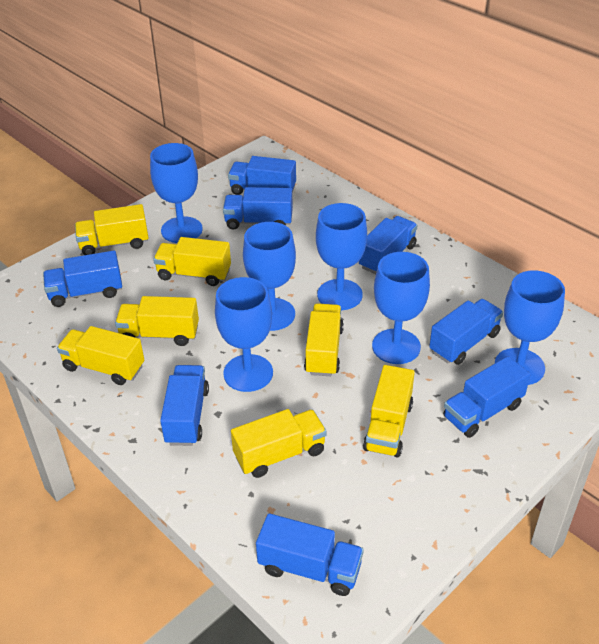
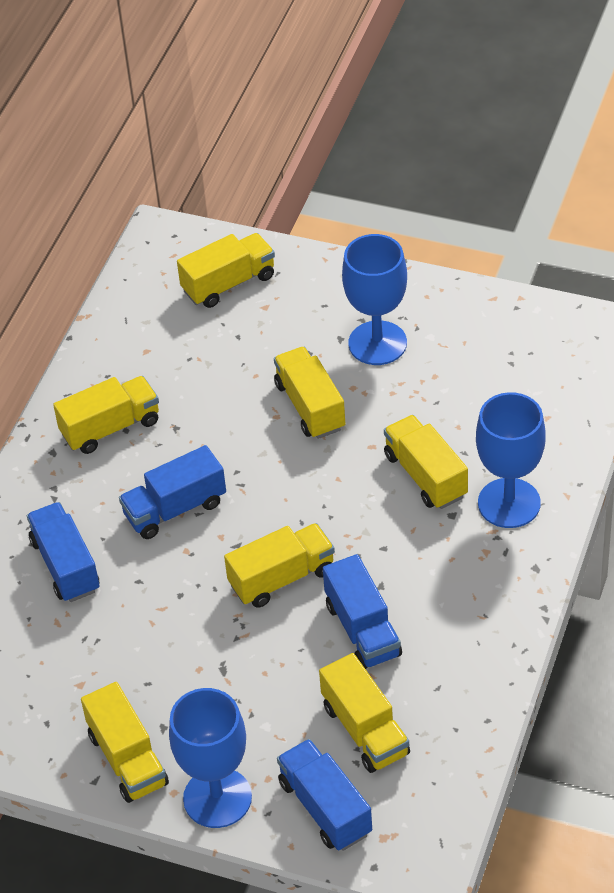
blue goblet: 6 -> 3
blue truck: 8 -> 4

